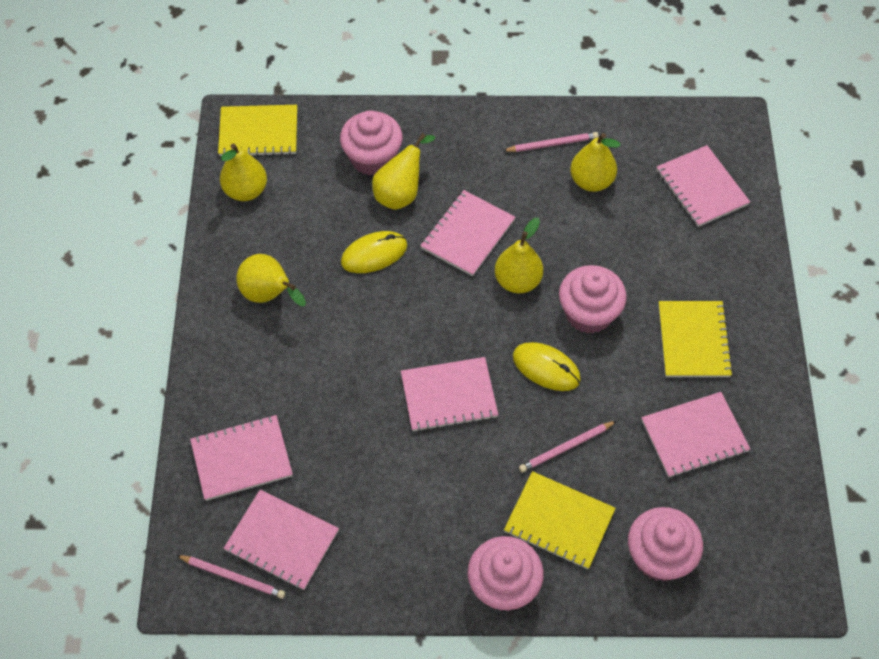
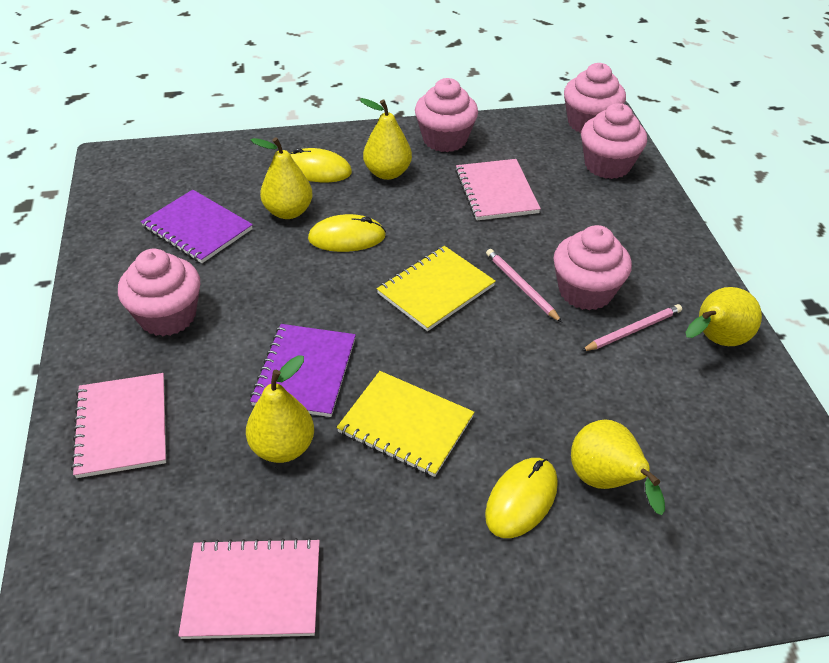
pink cupcake: 4 -> 5
pink notebook: 6 -> 3
pink pencil: 3 -> 2
purple notebook: 0 -> 2
yellow mouse: 2 -> 3
yellow notebook: 3 -> 2

